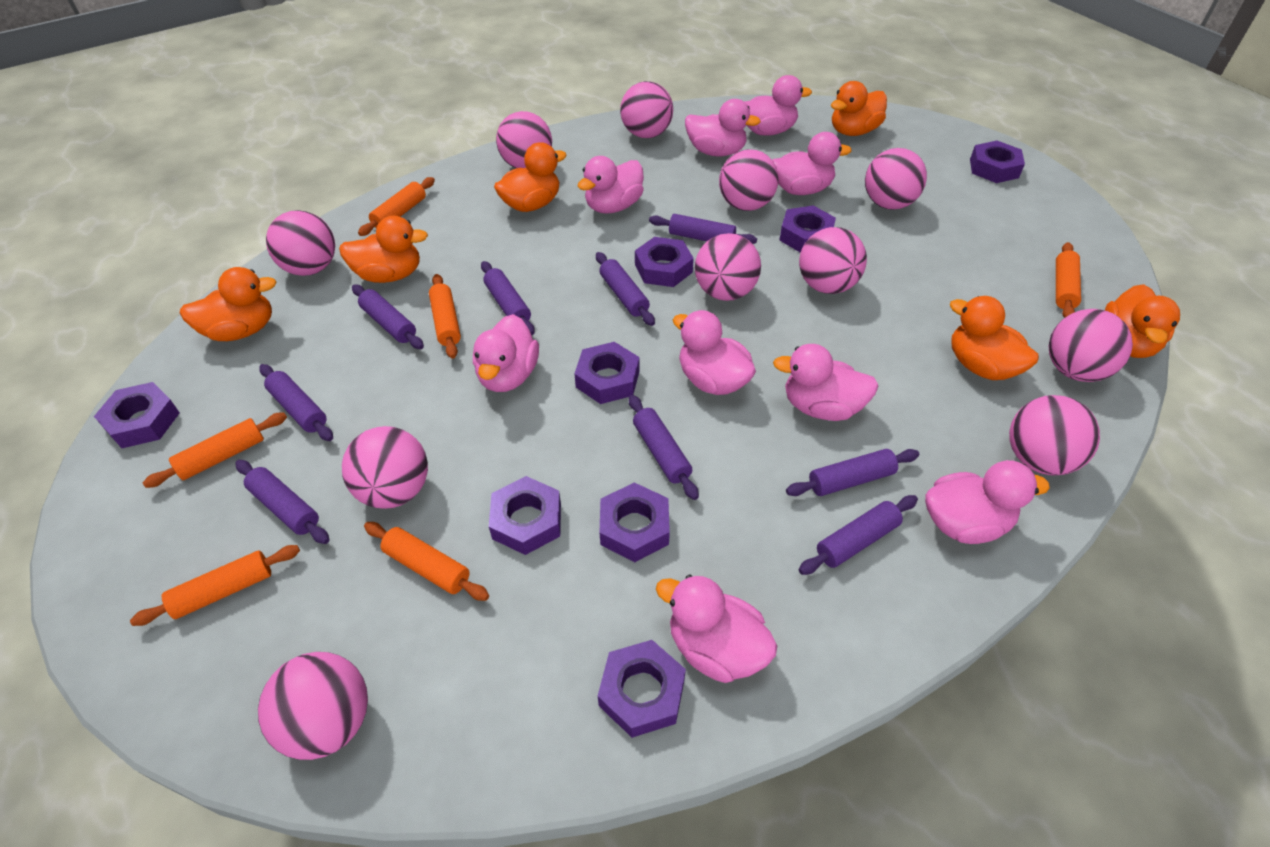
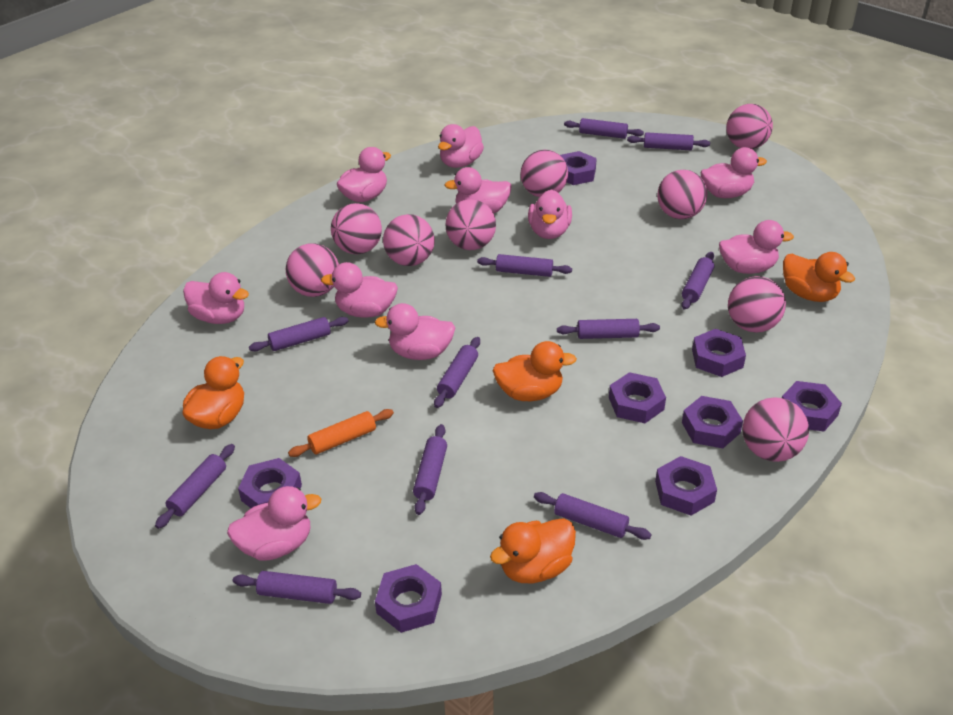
orange duck: 6 -> 4
orange rolling pin: 6 -> 1
pink ball: 11 -> 9
pink duck: 9 -> 10
purple rolling pin: 9 -> 11

